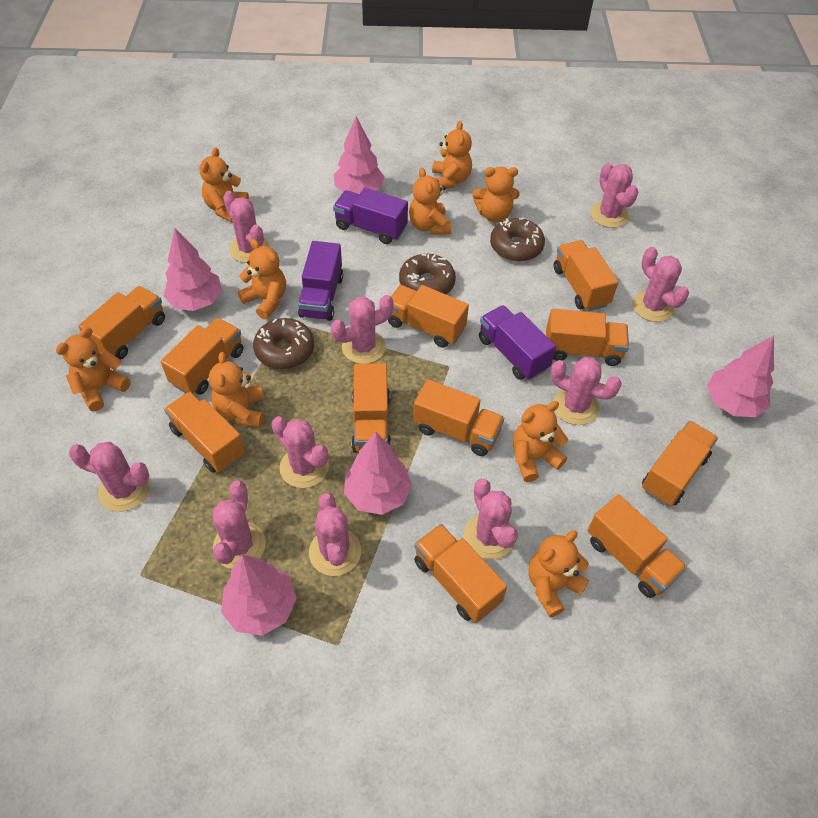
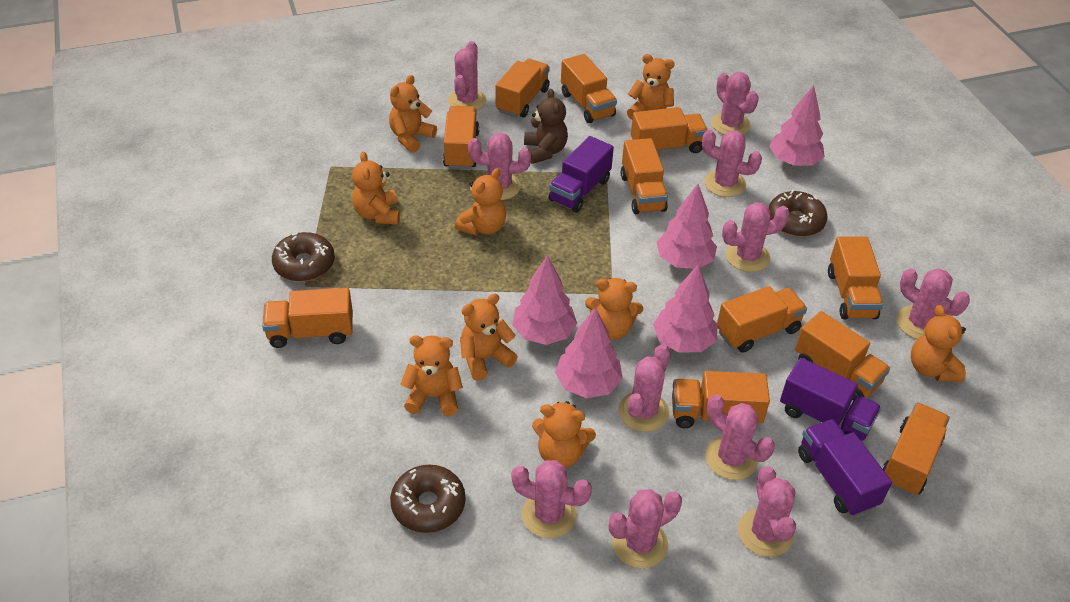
brown teddy bear: 0 -> 1
pink cactus: 10 -> 11

